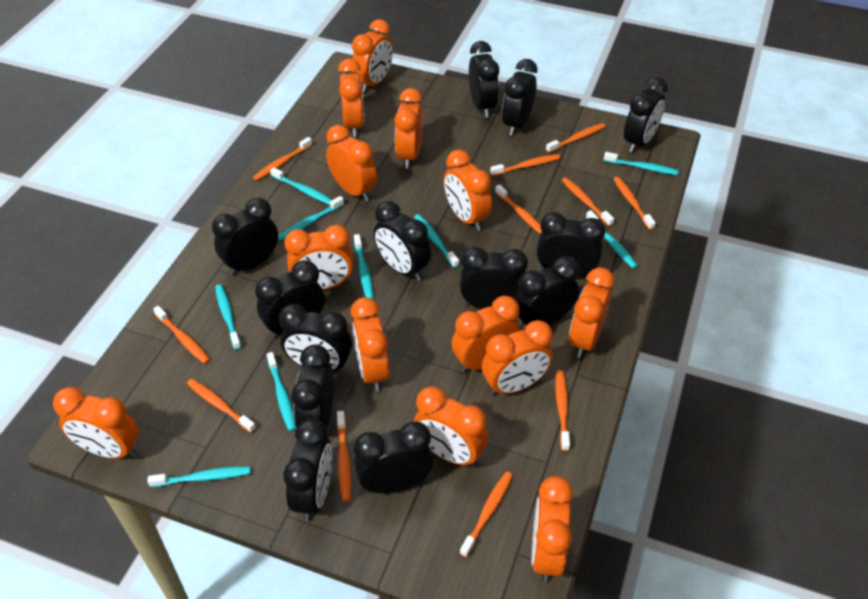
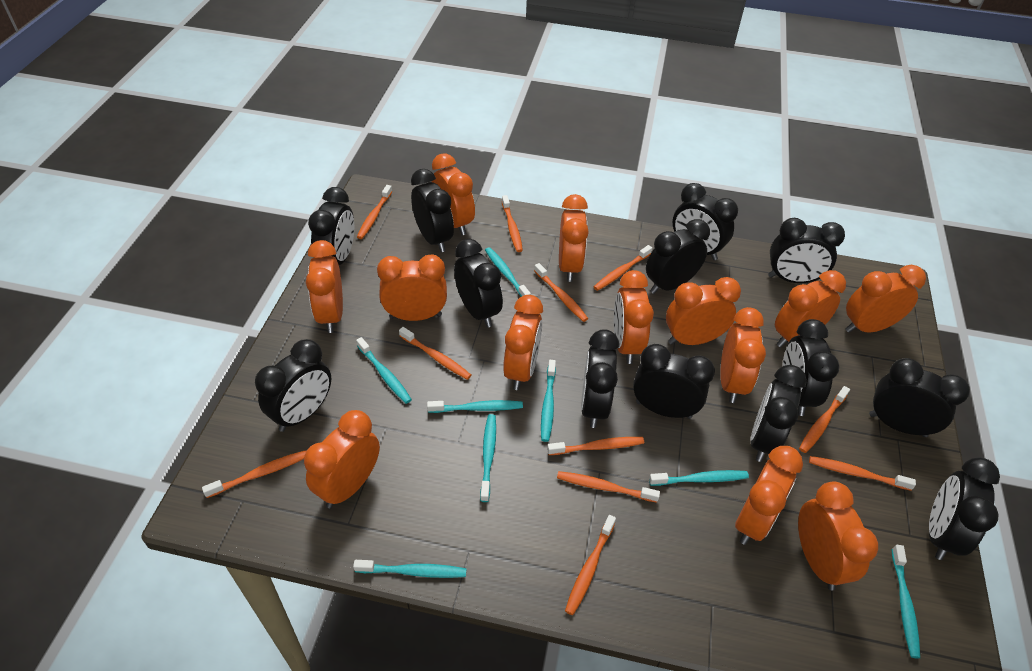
turquoise toothbrush: 9 -> 8

